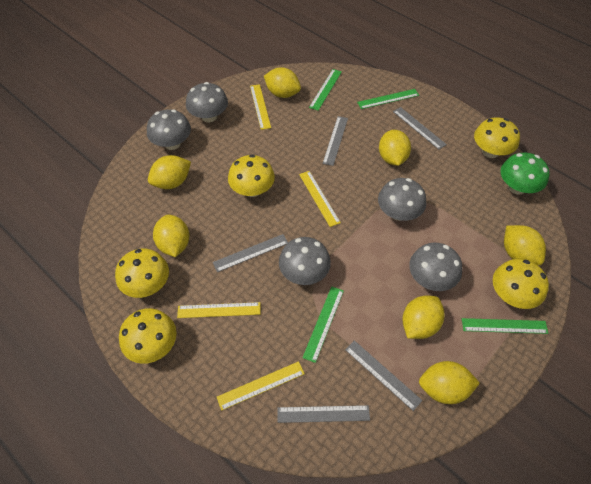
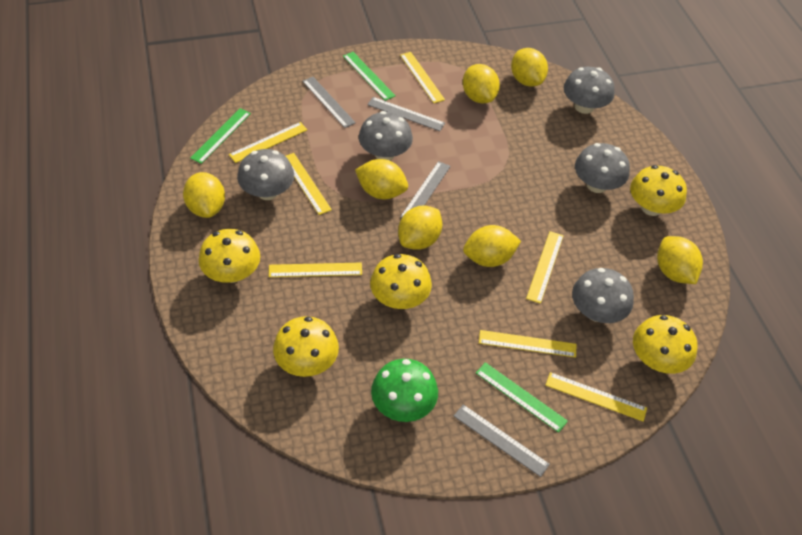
green ruler: 4 -> 3
grey ruler: 5 -> 4
yellow ruler: 4 -> 7

